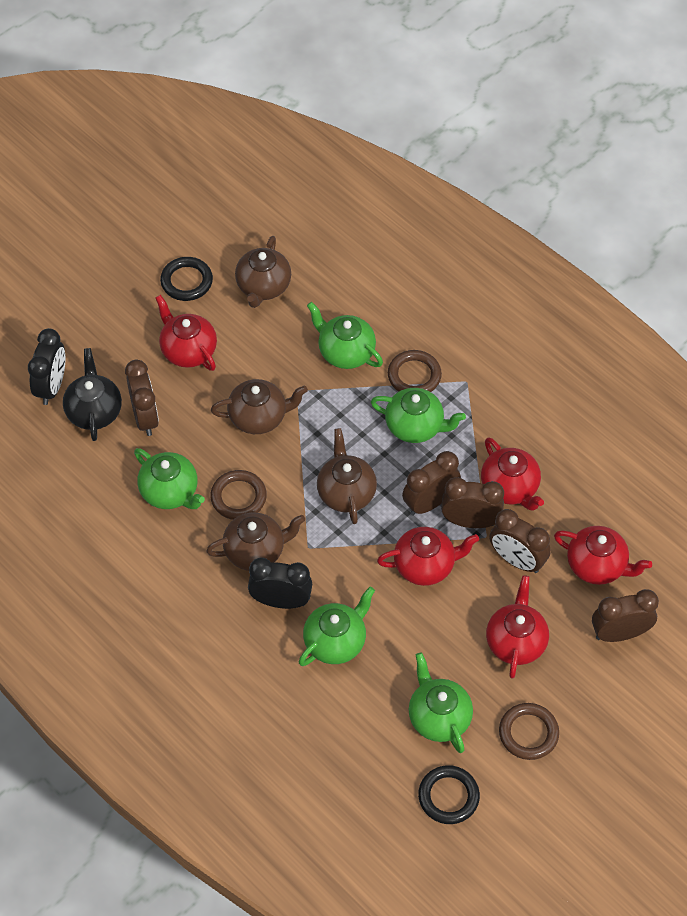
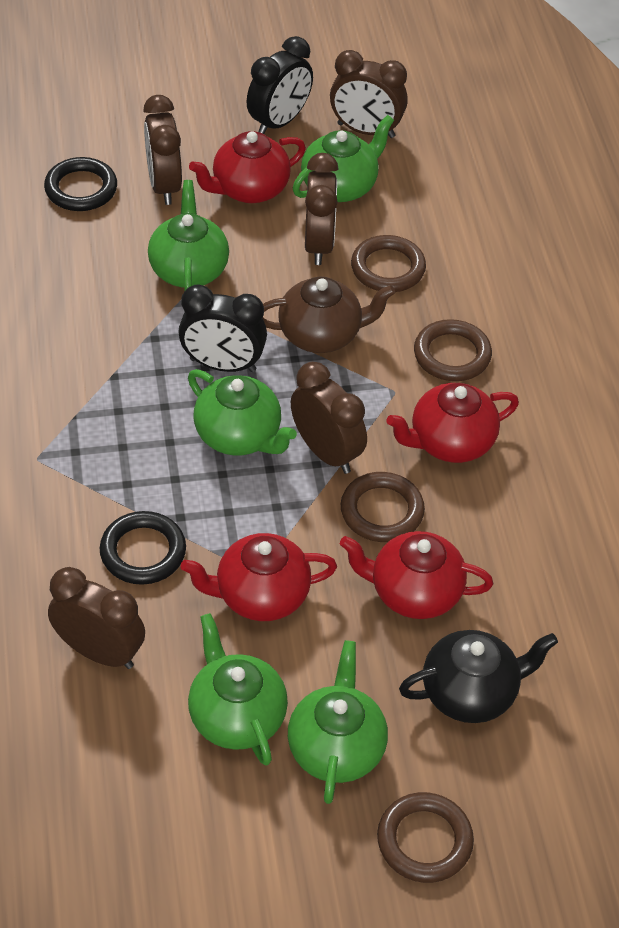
brown ring: 3 -> 4
brown teapot: 4 -> 1
red teapot: 5 -> 4

